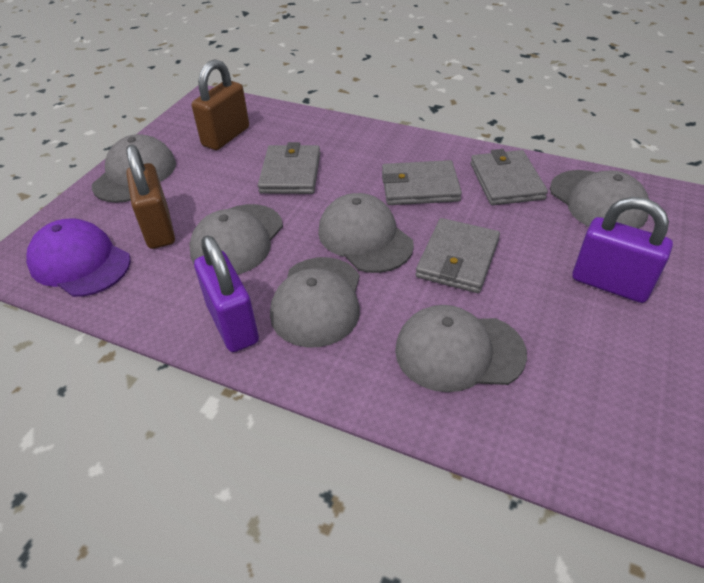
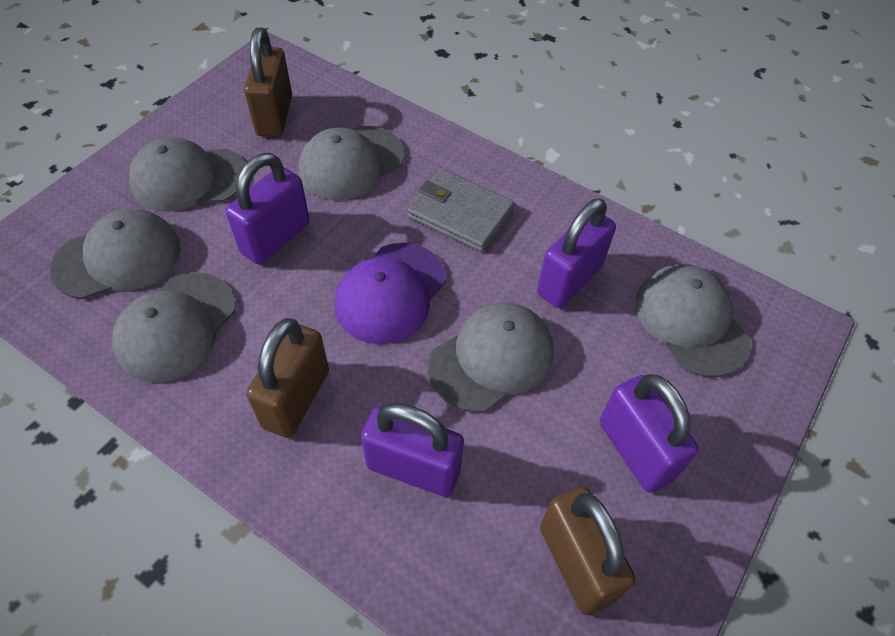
brown padlock: 2 -> 3
grey wallet: 4 -> 1
purple padlock: 2 -> 4

